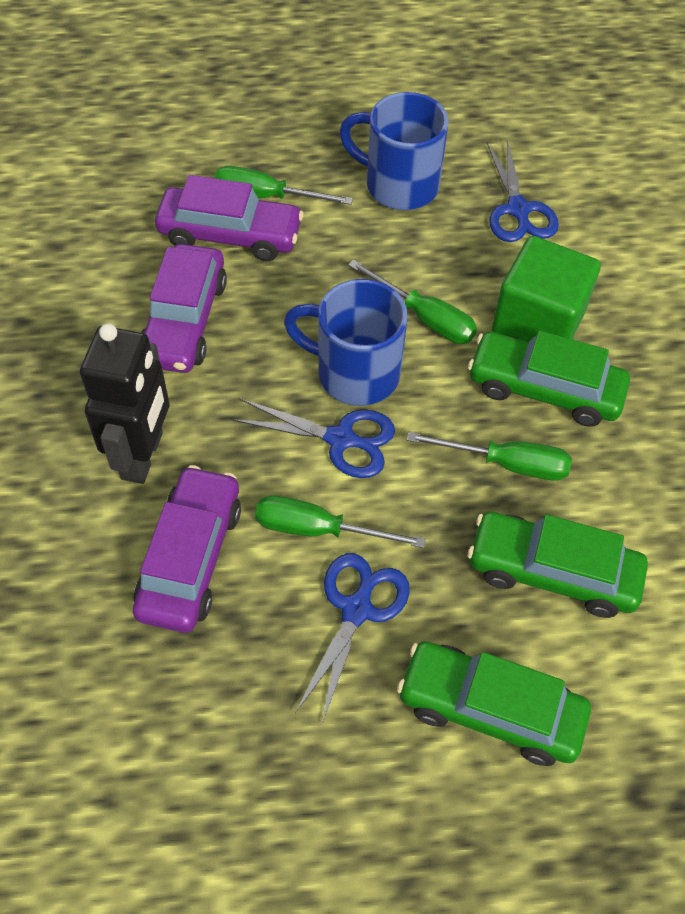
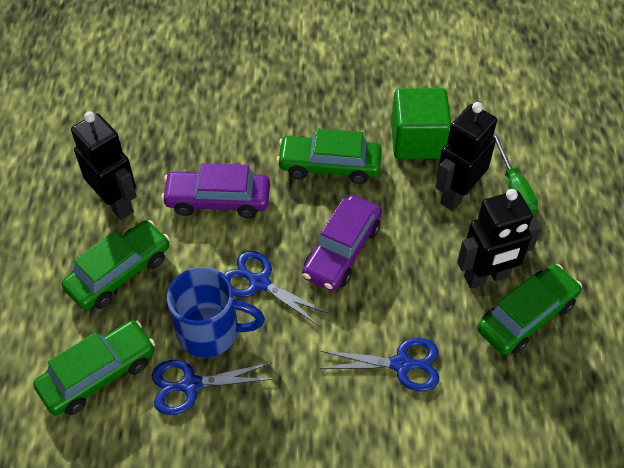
black robot: 1 -> 3
blue mug: 2 -> 1
green car: 3 -> 4
green screwdriver: 4 -> 1
purple car: 3 -> 2

